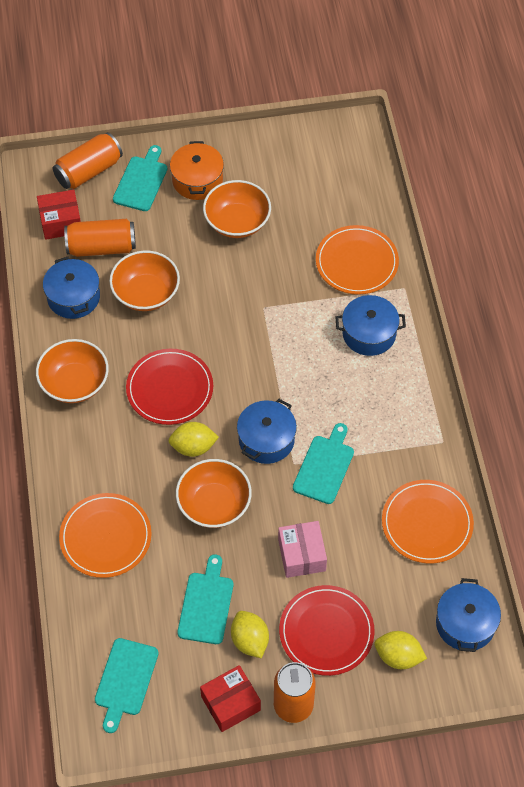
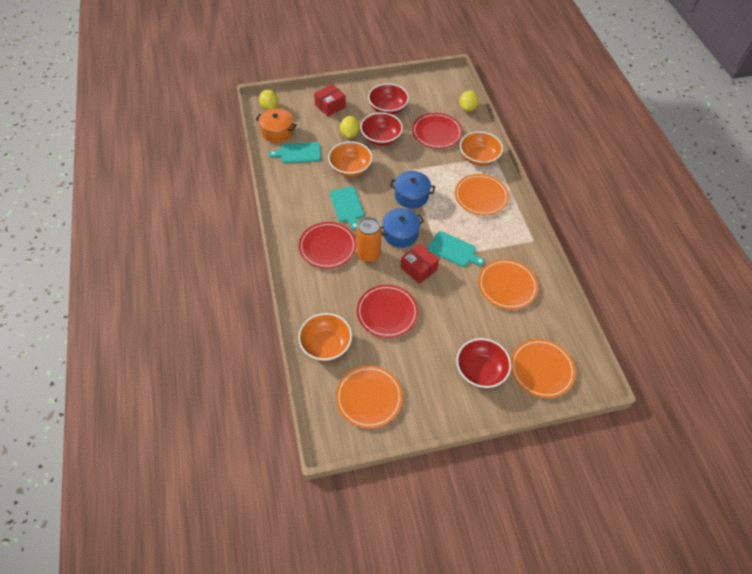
blue pot: 4 -> 2
orange bowl: 4 -> 3
orange can: 3 -> 1
orange plate: 3 -> 4
pink box: 1 -> 0
red bowl: 0 -> 3
red plate: 2 -> 3
turquoise cutting board: 4 -> 3

